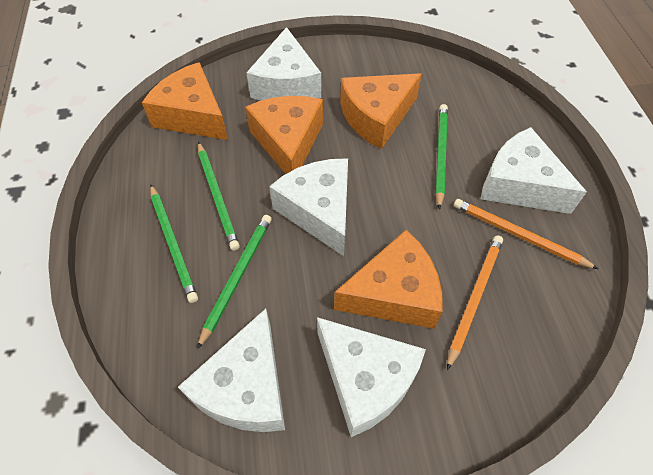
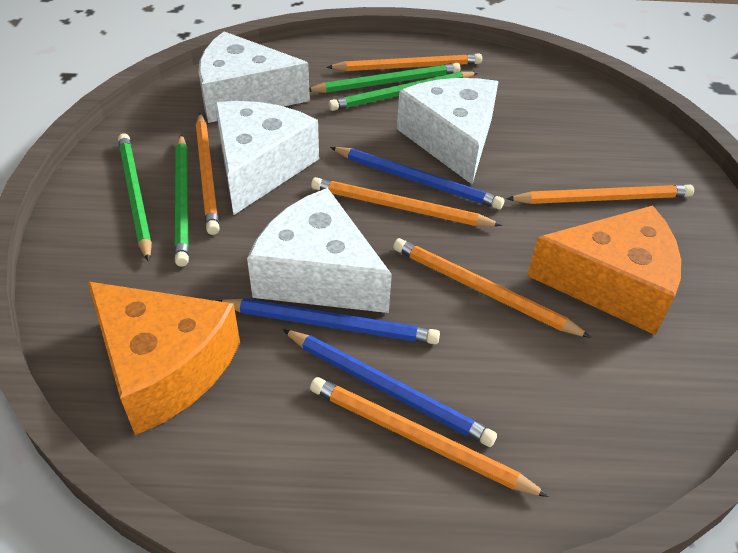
blue pencil: 0 -> 3
orange cheese: 4 -> 2
orange pencil: 2 -> 6
white cheese: 5 -> 4

